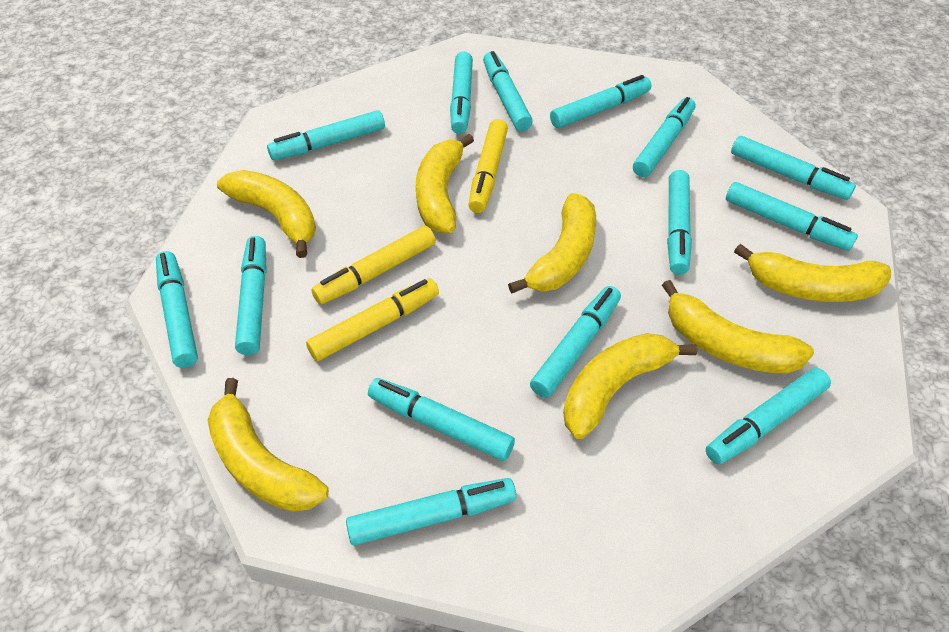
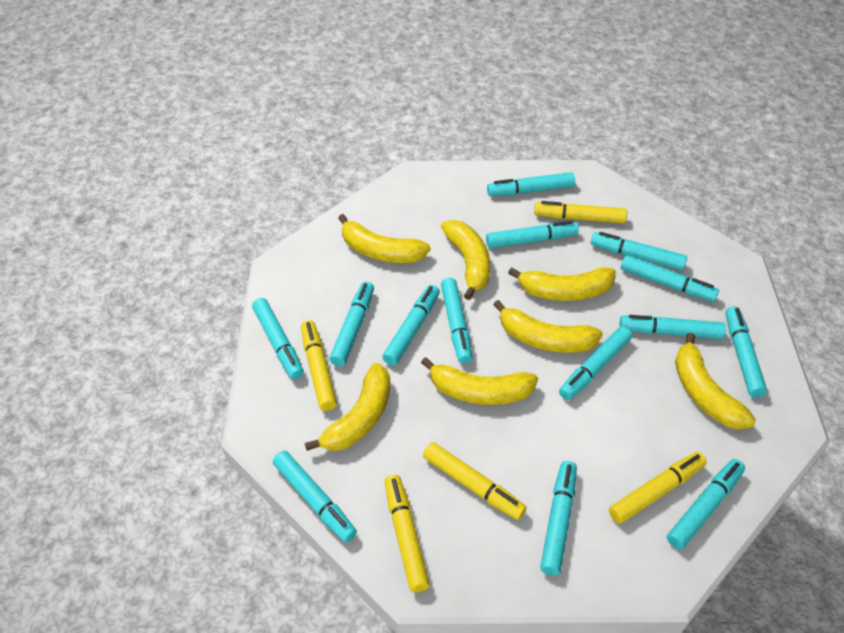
yellow marker: 3 -> 5

